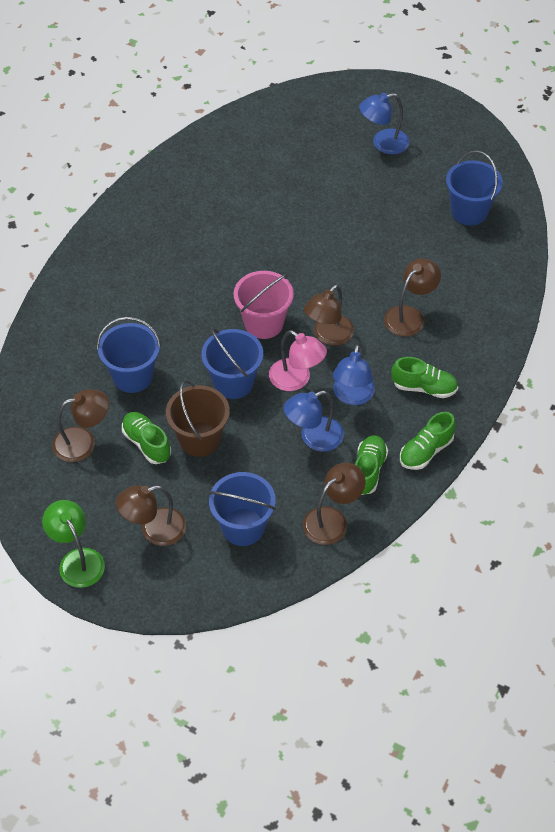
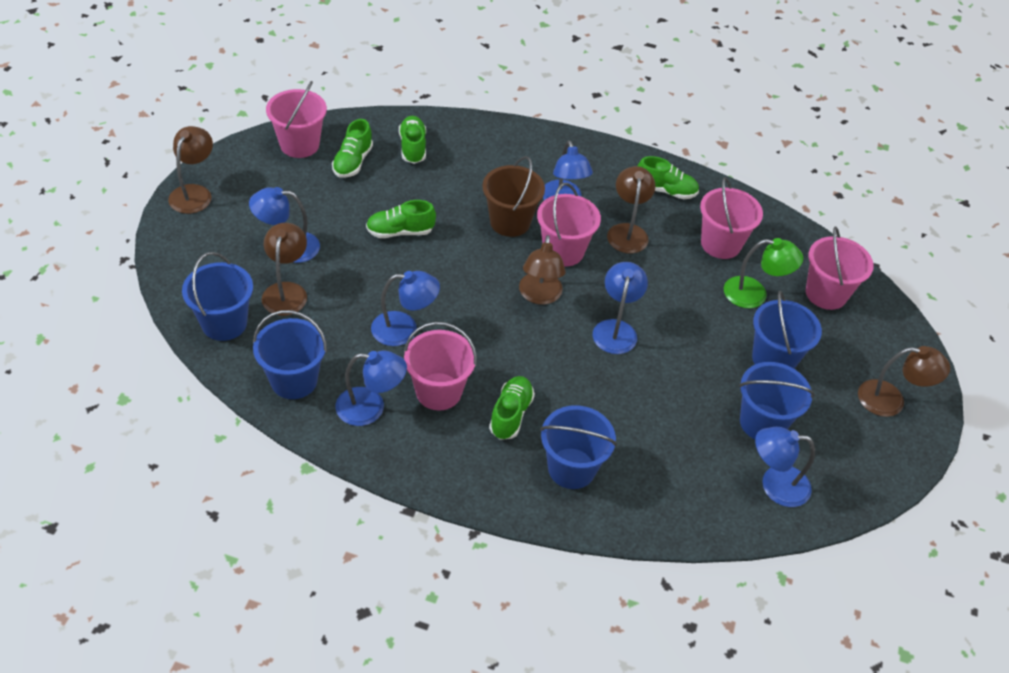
blue bucket: 4 -> 5
blue lamp: 3 -> 6
green shoe: 4 -> 5
pink bucket: 1 -> 5
pink lamp: 1 -> 0

